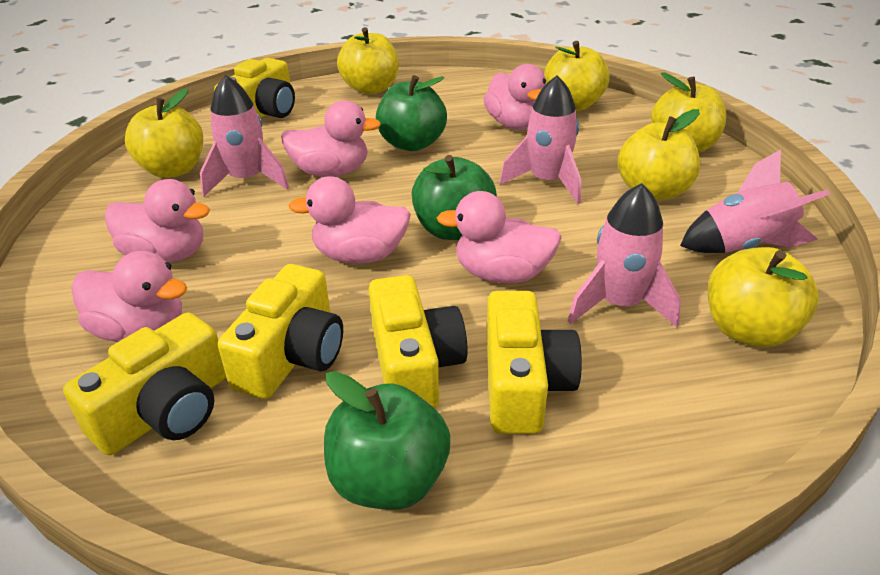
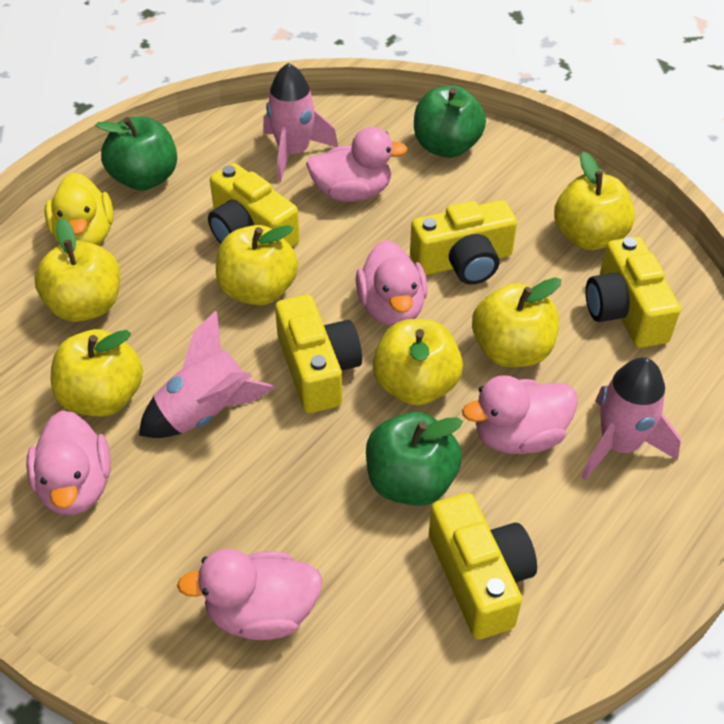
pink duck: 6 -> 5
pink rocket: 4 -> 3
yellow duck: 0 -> 1

